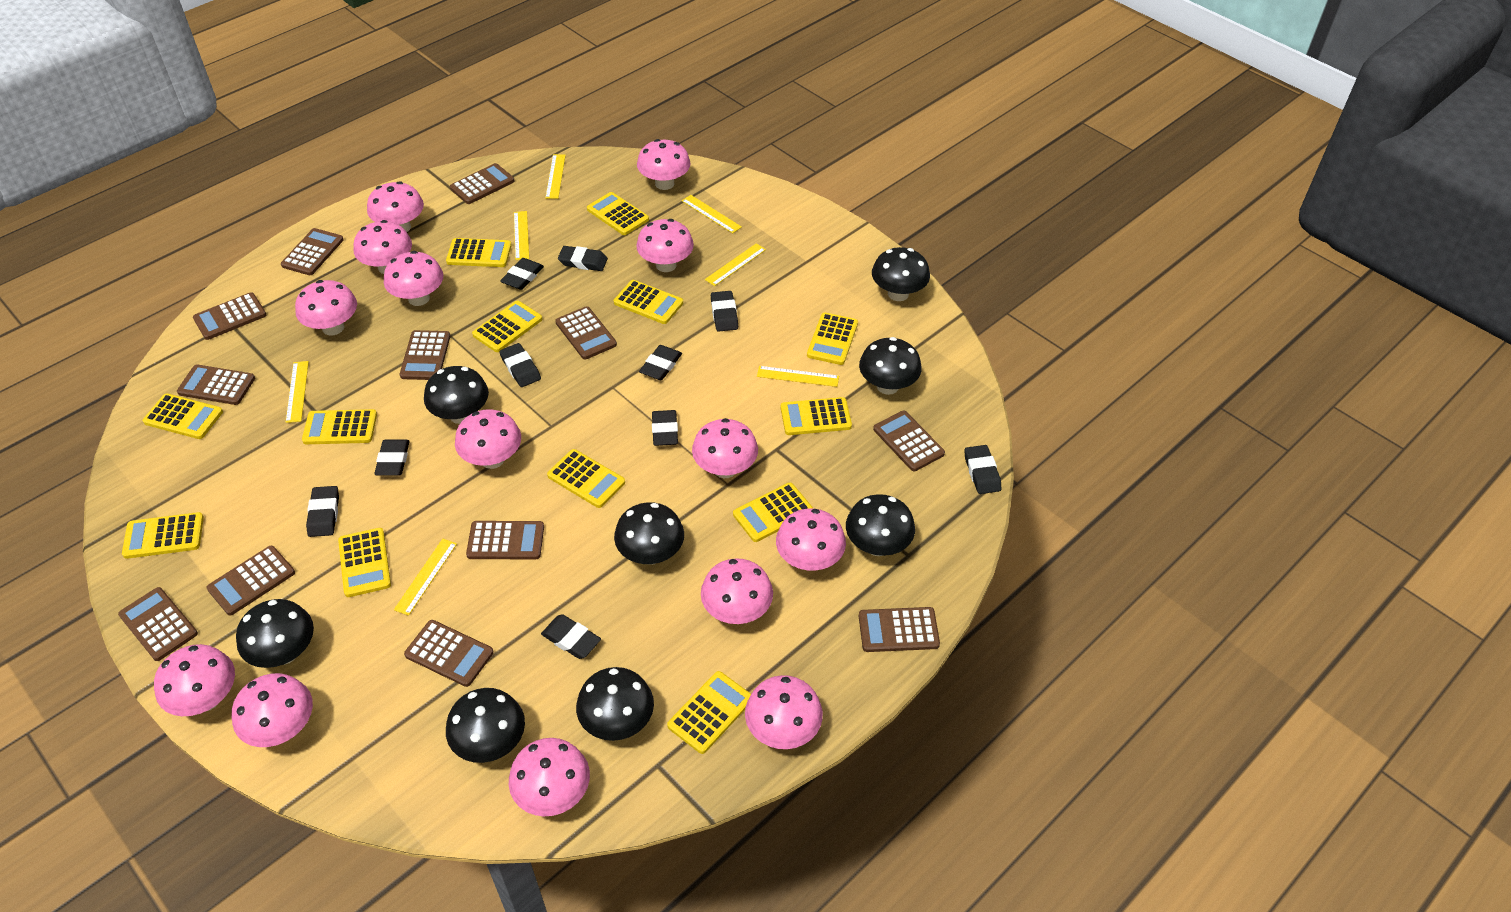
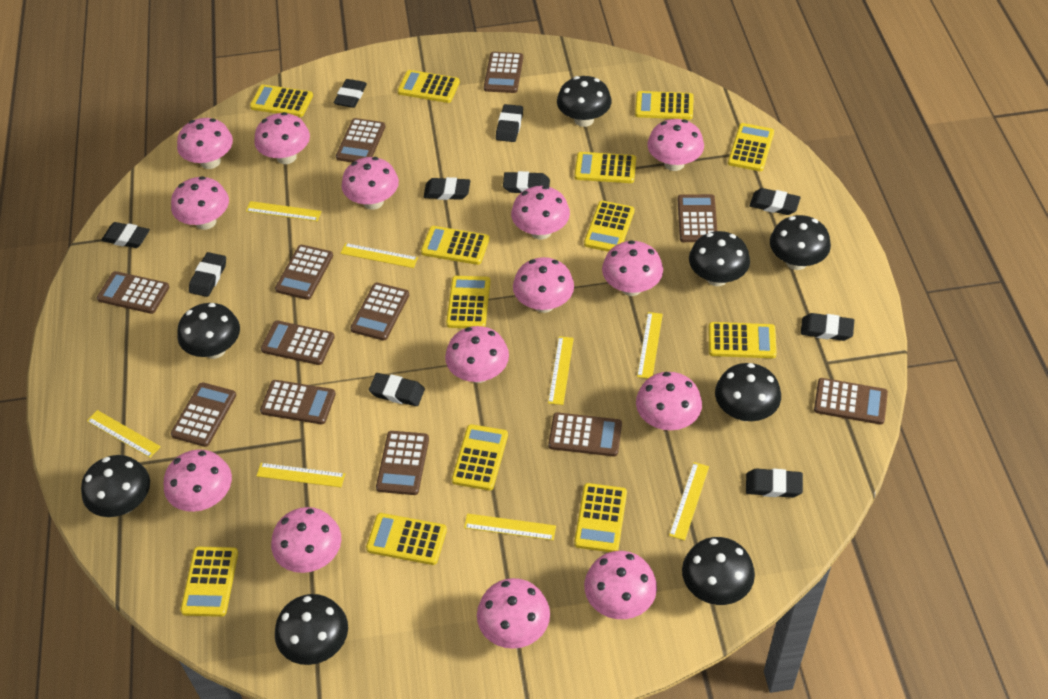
yellow ruler: 7 -> 8

